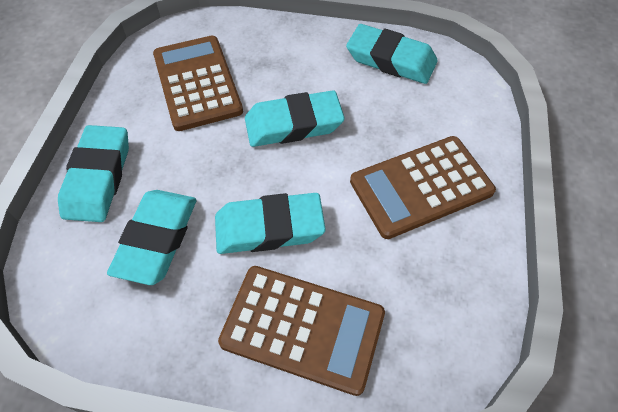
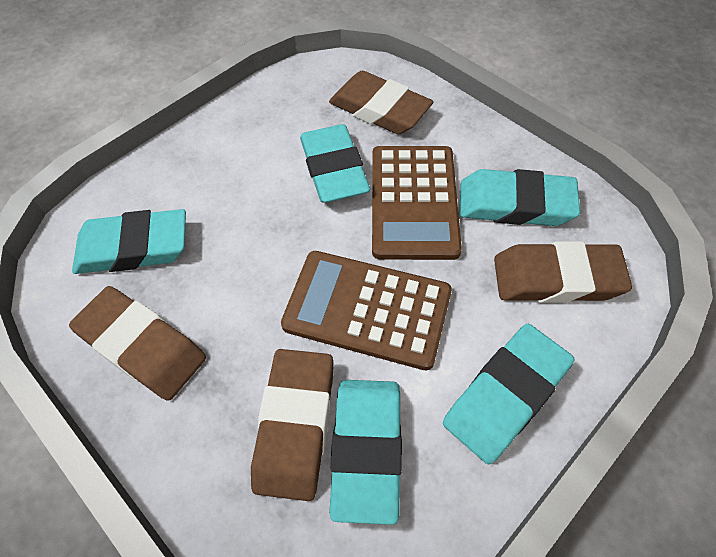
brown calculator: 3 -> 2
brown eraser: 0 -> 4

